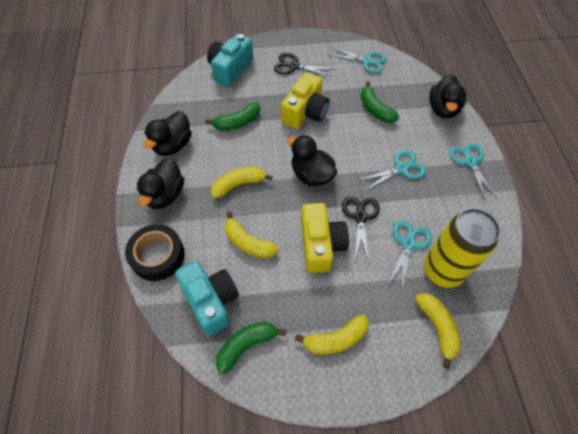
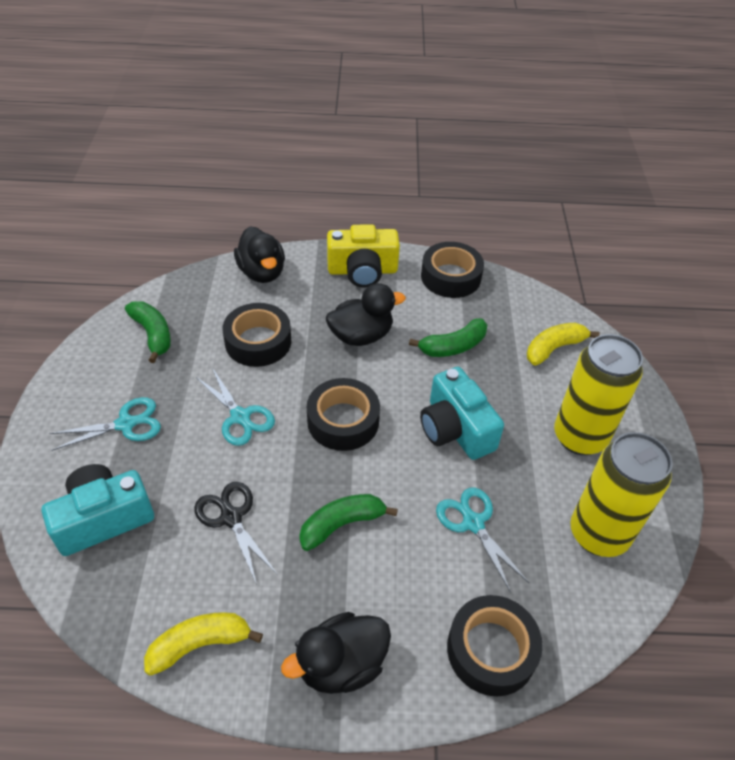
black duck: 4 -> 3
black scissors: 2 -> 1
black tape: 1 -> 4
turquoise scissors: 4 -> 3
yellow banana: 4 -> 2
yellow camera: 2 -> 1
yellow can: 1 -> 2

